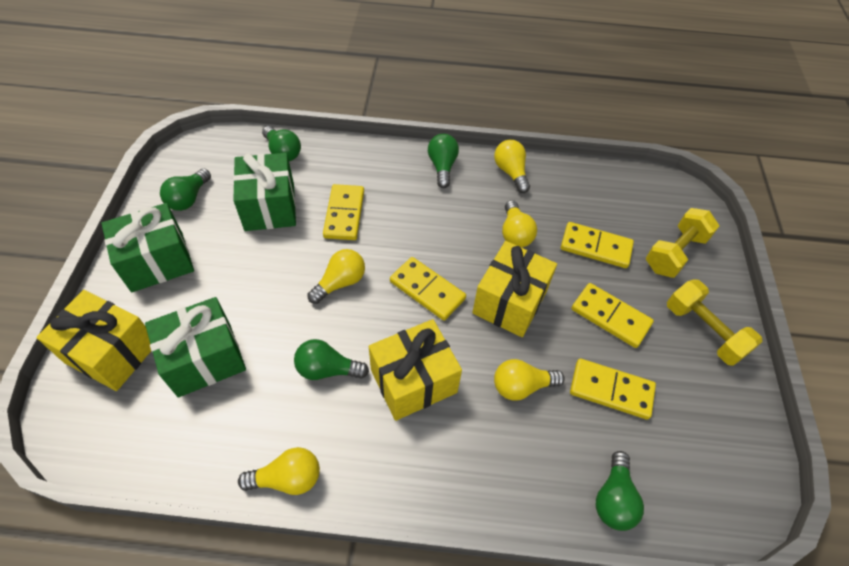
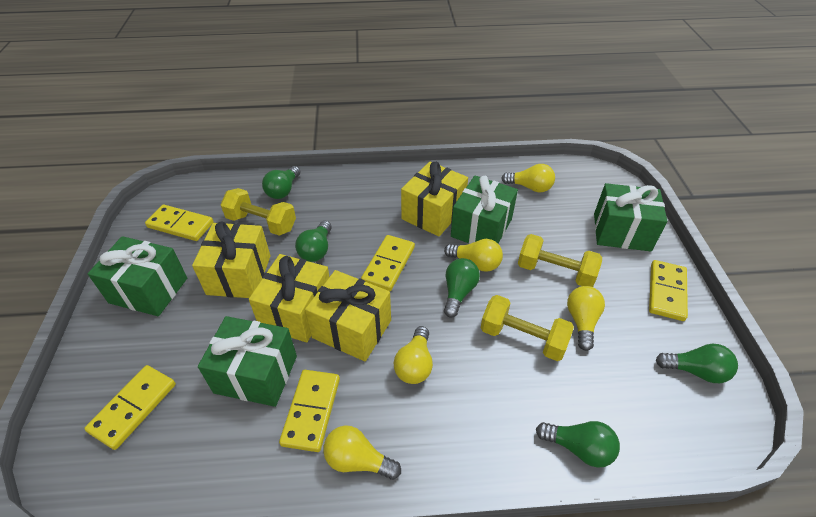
green gift: 3 -> 4
yellow dumbbell: 2 -> 3
yellow gift: 3 -> 4

